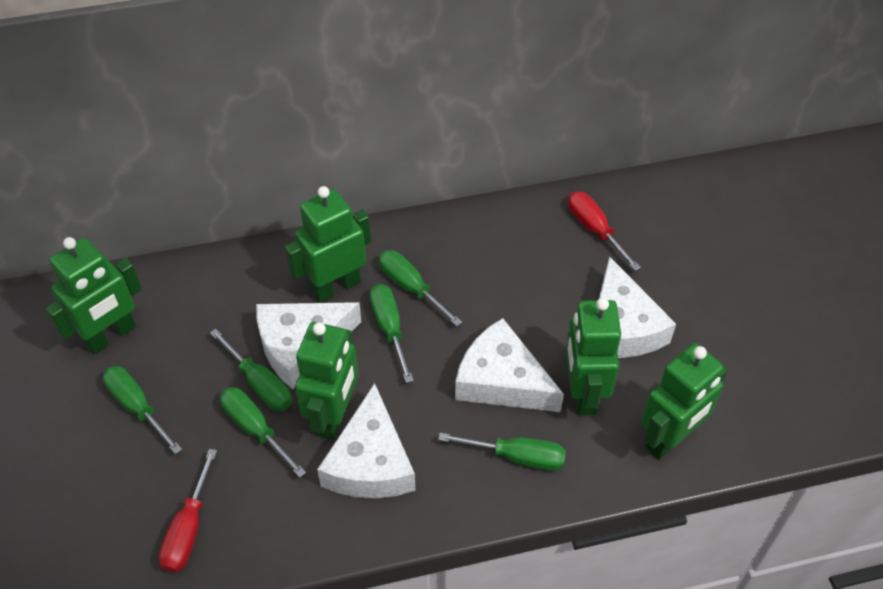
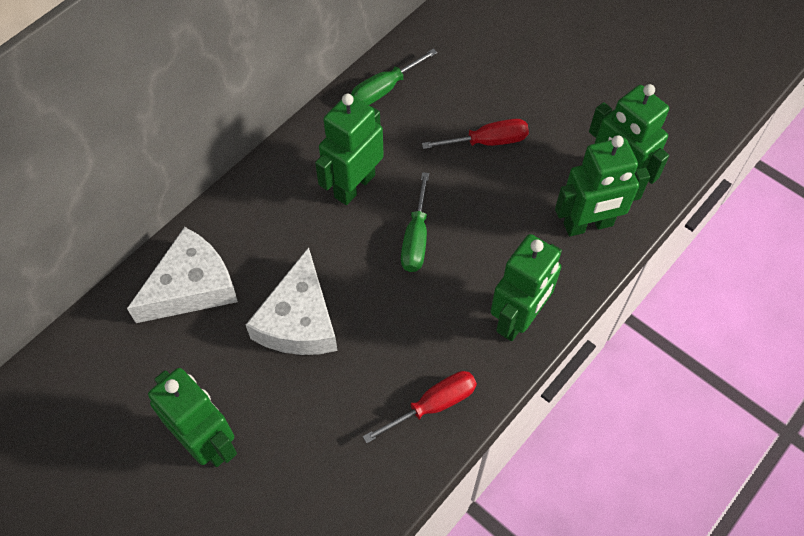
green screwdriver: 6 -> 2
white cheese: 4 -> 2

